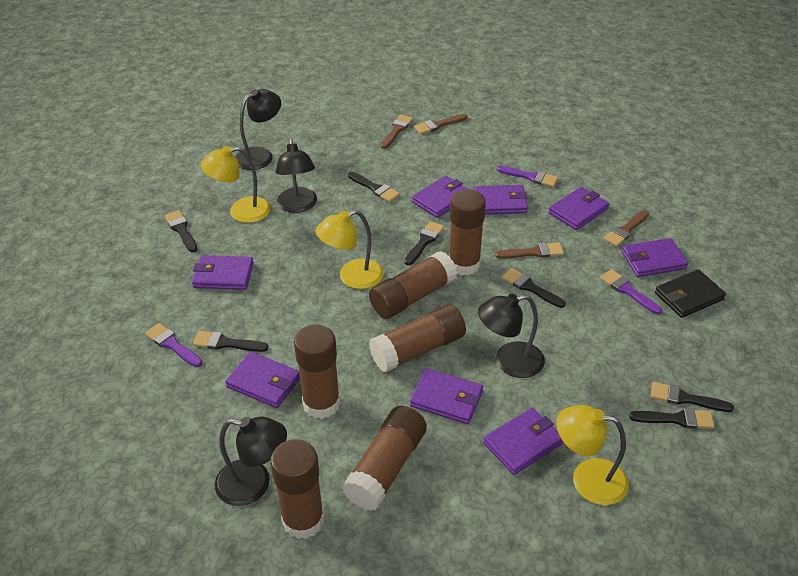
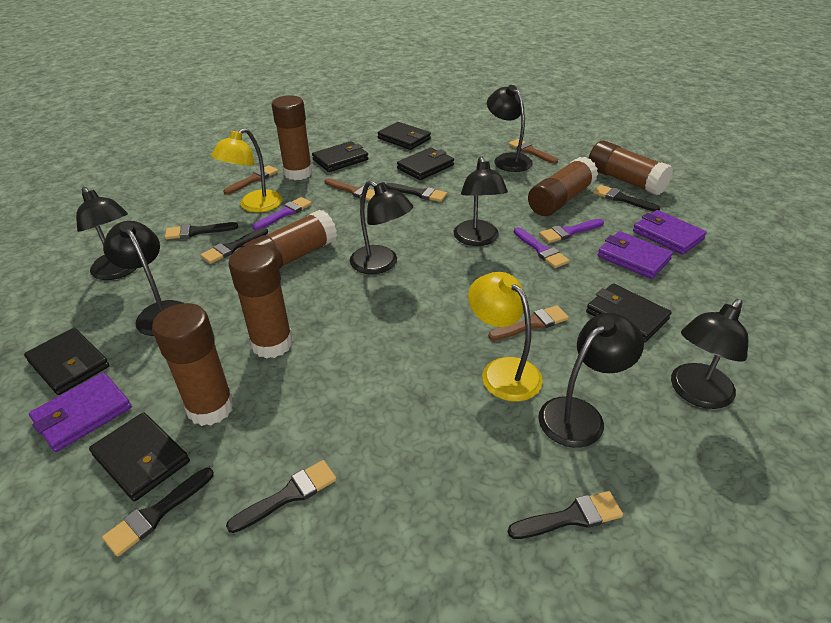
black lamp: 4 -> 7
black wallet: 1 -> 6
purple wallet: 8 -> 3
yellow lamp: 3 -> 2

